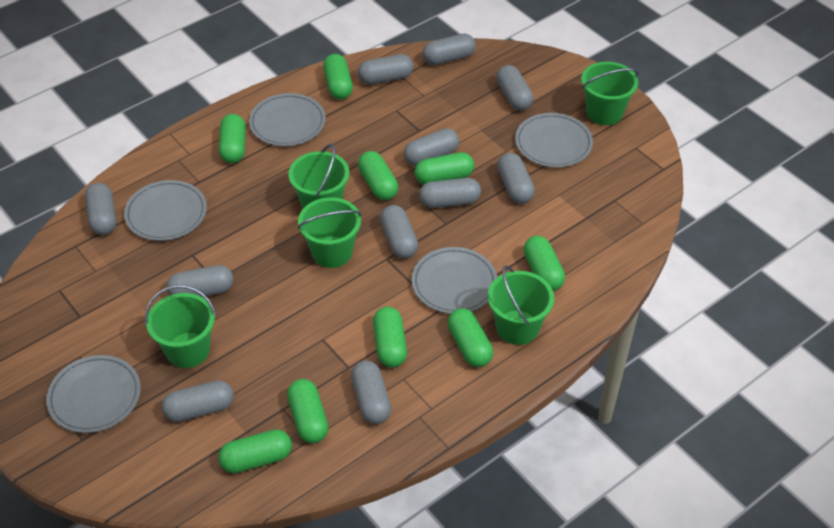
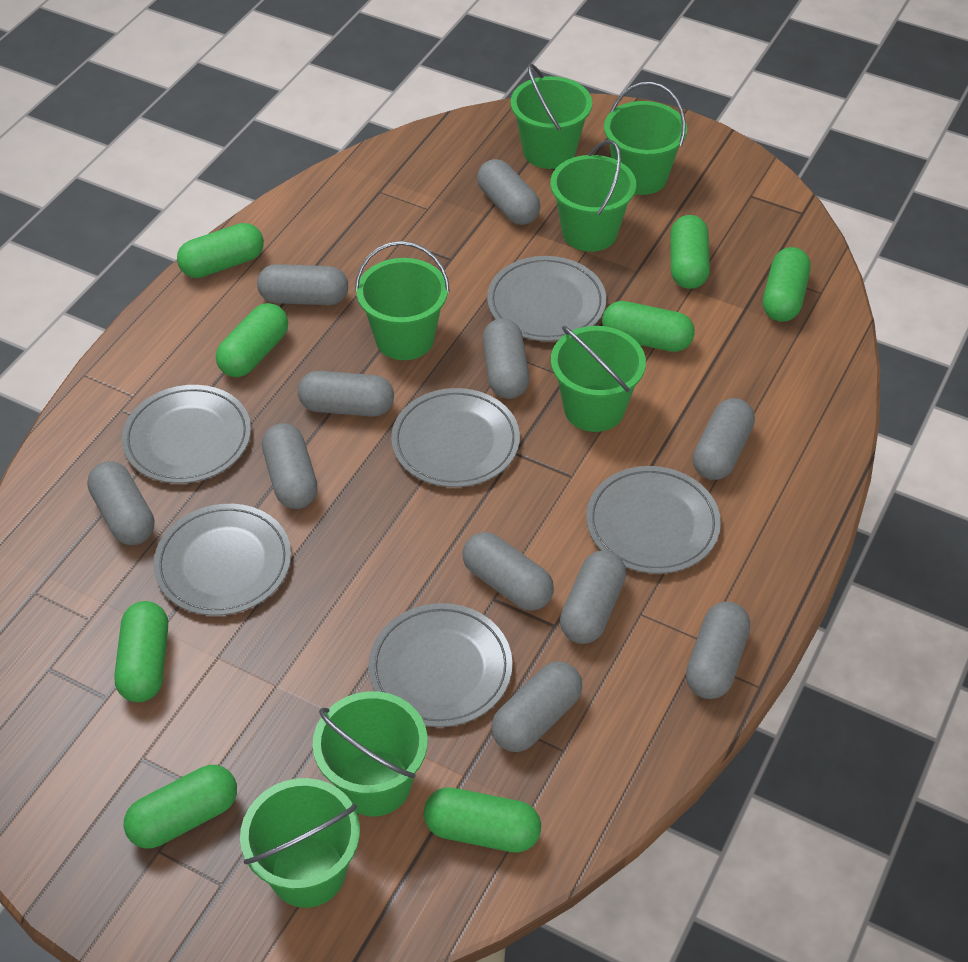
green bucket: 5 -> 7
green capsule: 9 -> 8
grey plate: 5 -> 6

